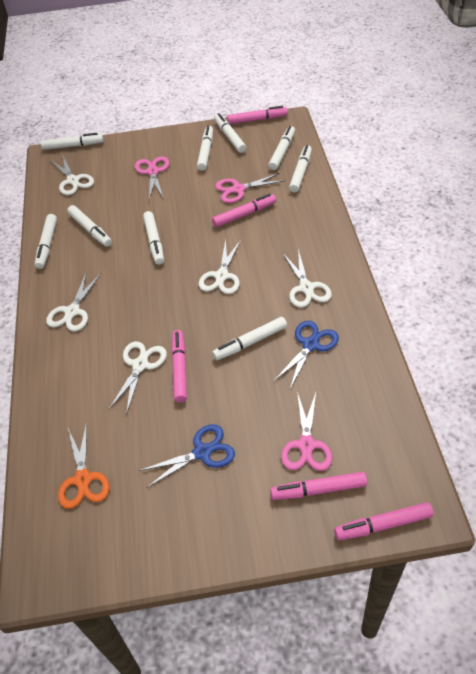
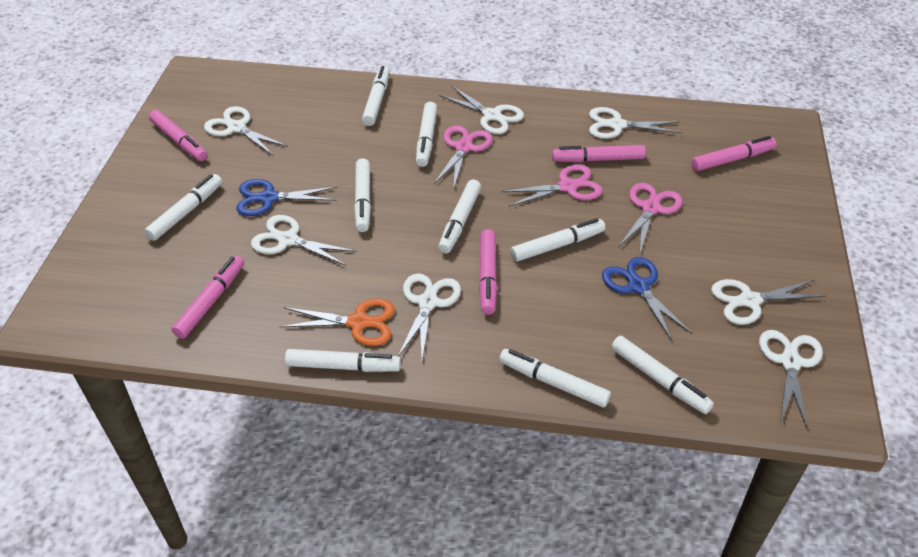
white scissors: 5 -> 7

